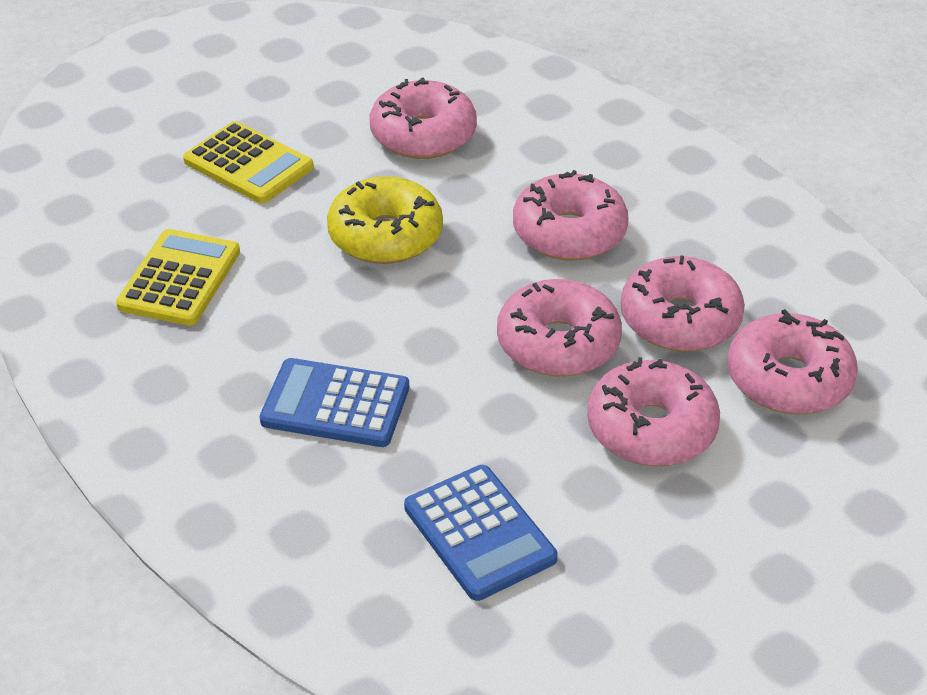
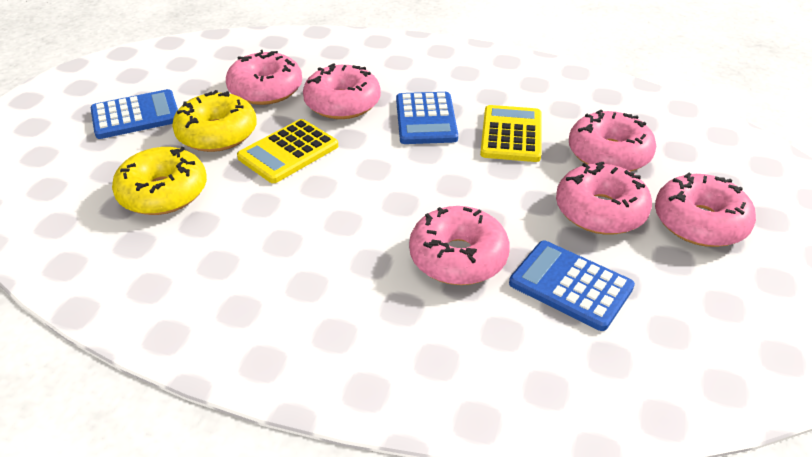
blue calculator: 2 -> 3
yellow donut: 1 -> 2

